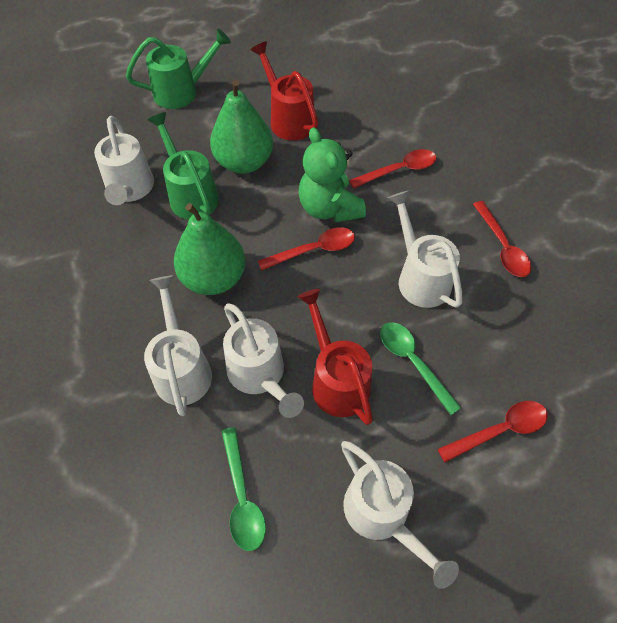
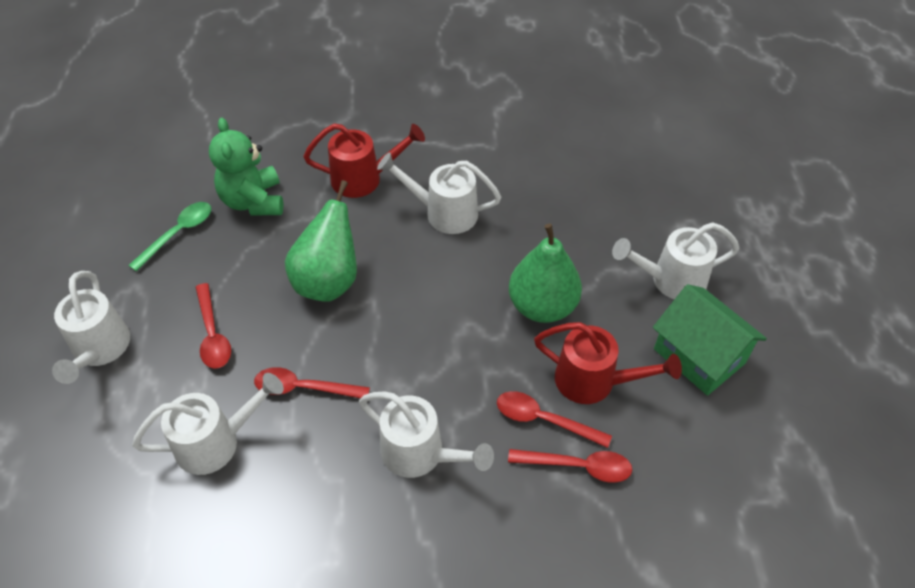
green house: 0 -> 1
green spoon: 2 -> 1
green watering can: 2 -> 0

